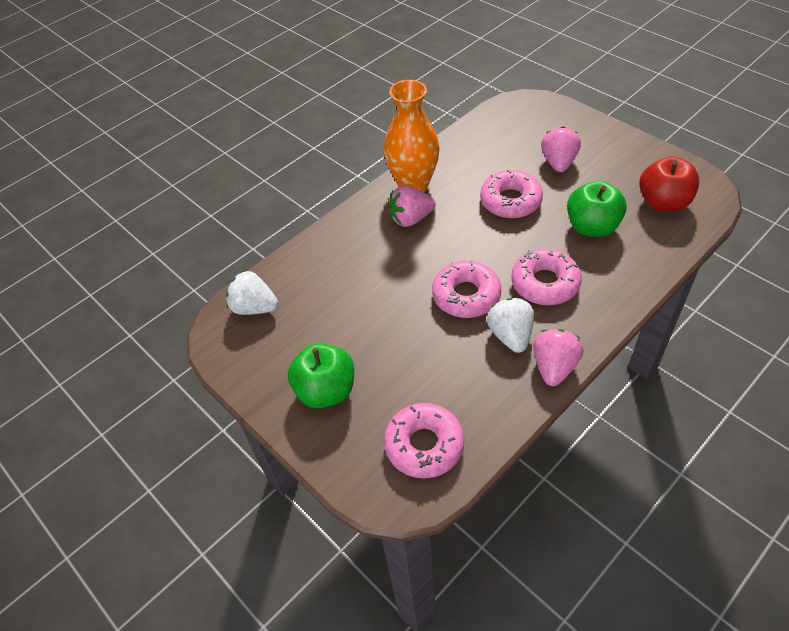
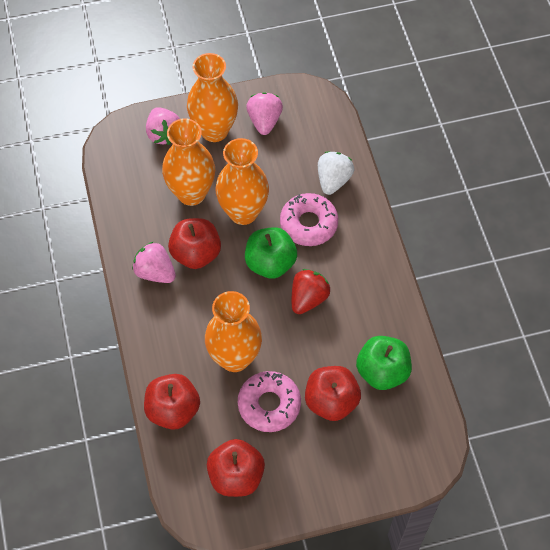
orange vase: 1 -> 4
pink donut: 4 -> 2
red apple: 1 -> 4
red strawberry: 0 -> 1
white strawberry: 2 -> 1

